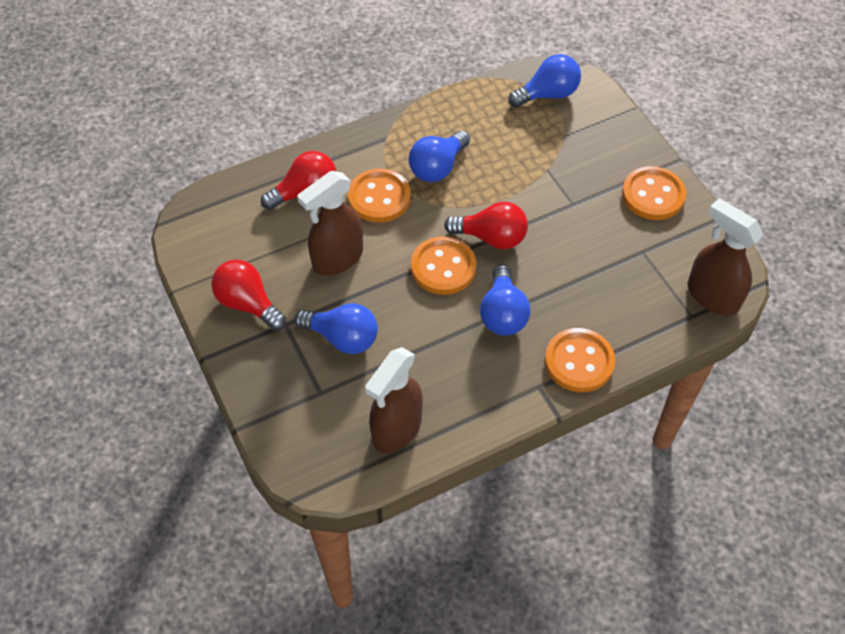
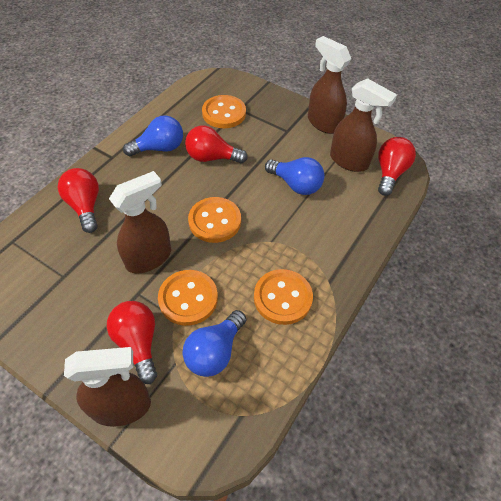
blue light bulb: 4 -> 3
brown spray bottle: 3 -> 4
red light bulb: 3 -> 4

